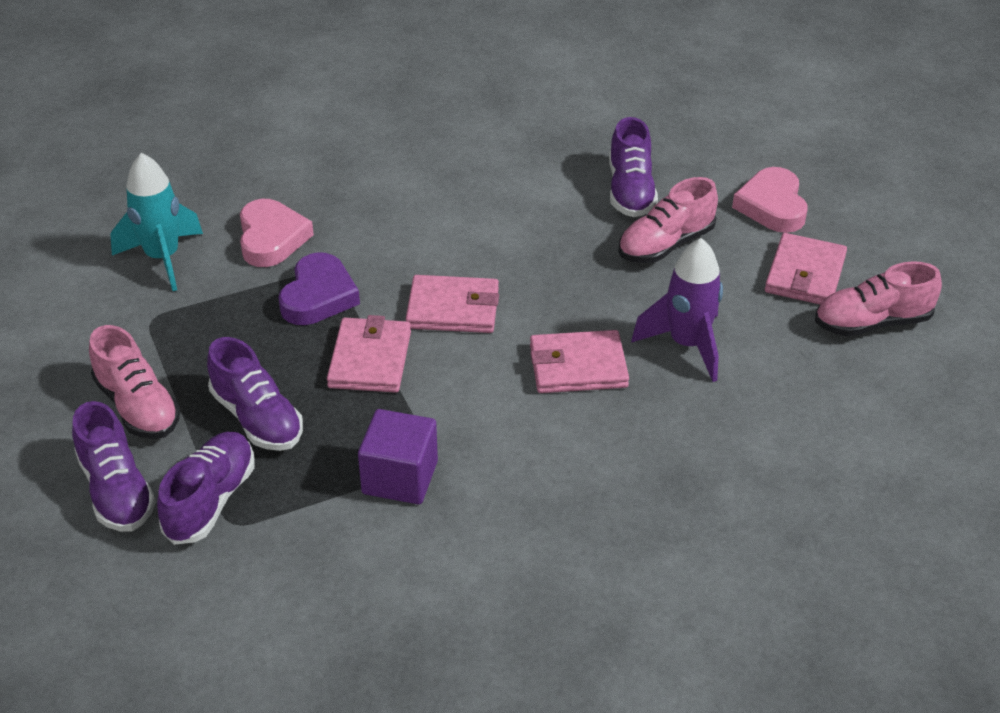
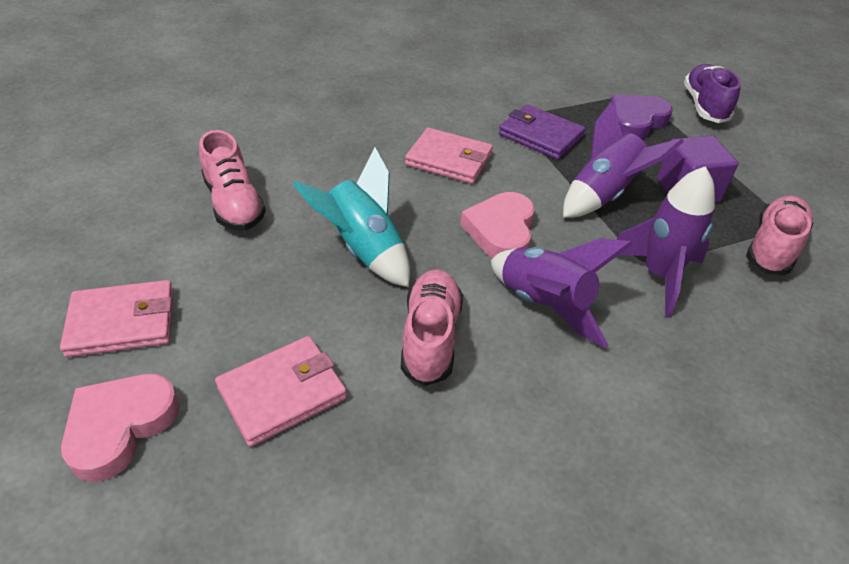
pink wallet: 4 -> 3
purple rocket: 1 -> 3
purple shoe: 4 -> 1
purple wallet: 0 -> 1

